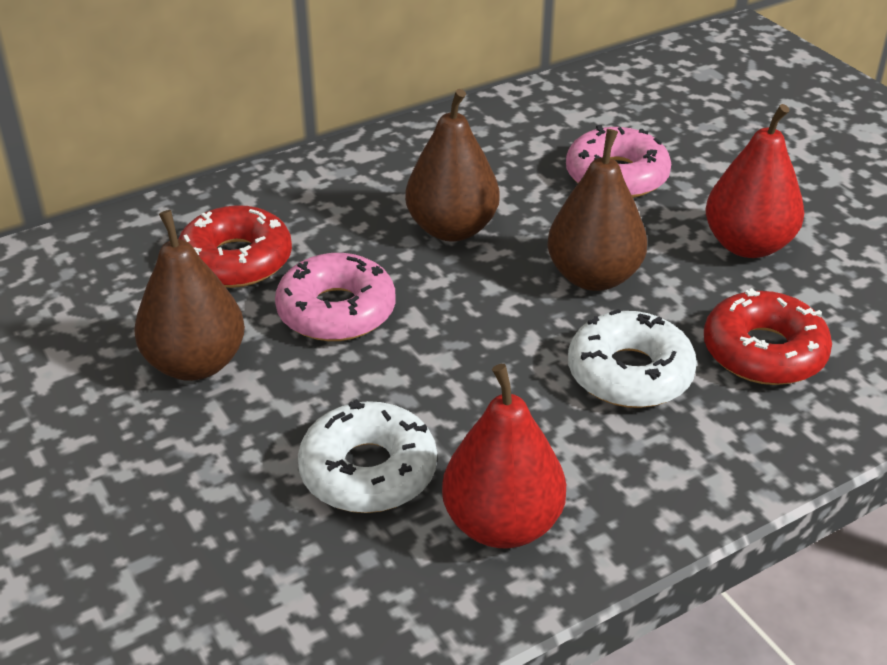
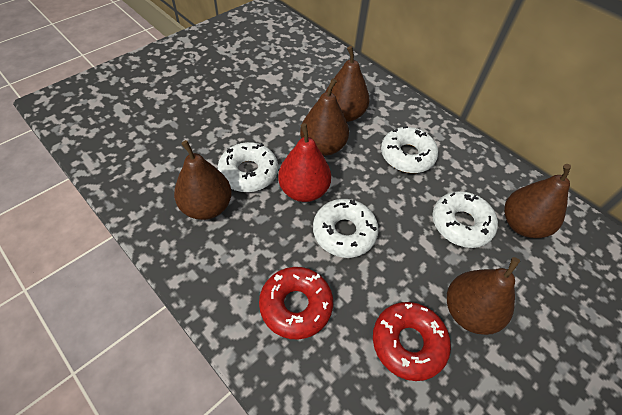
brown pear: 3 -> 5
pink donut: 2 -> 0
red pear: 2 -> 1
white donut: 2 -> 4

